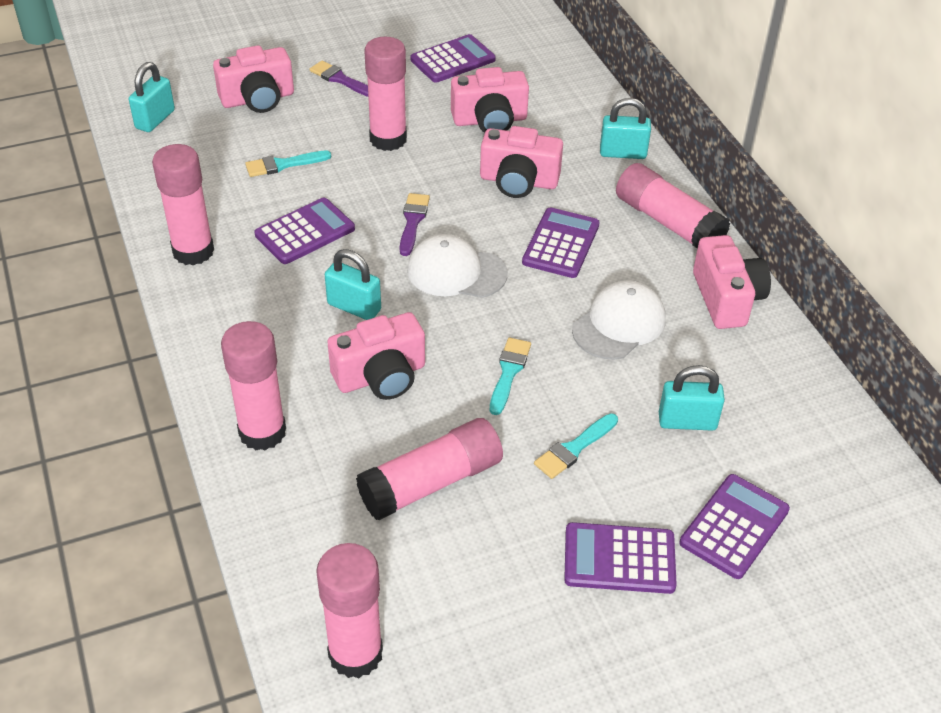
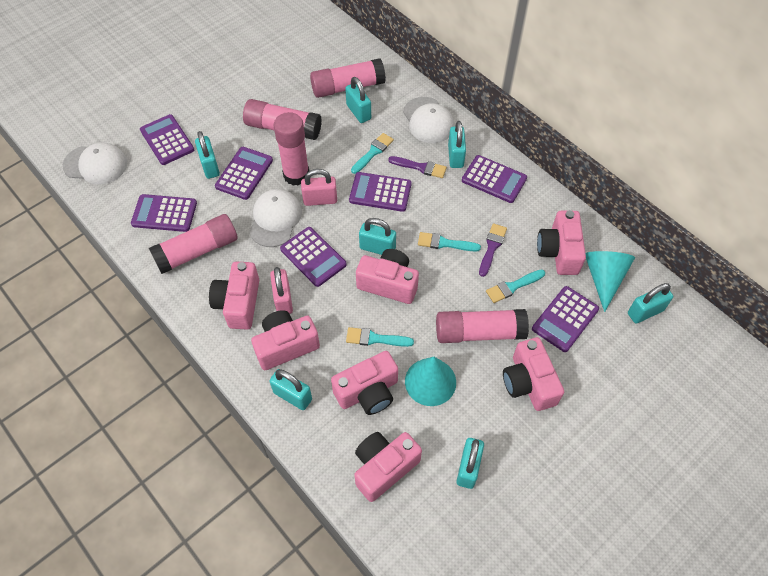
pink camera: 5 -> 7
pink glue stick: 6 -> 5
pink padlock: 0 -> 2
purple calculator: 5 -> 7
turquoise brush: 3 -> 4
turquoise cone: 0 -> 2
turquoise padlock: 4 -> 7
white cap: 2 -> 3

